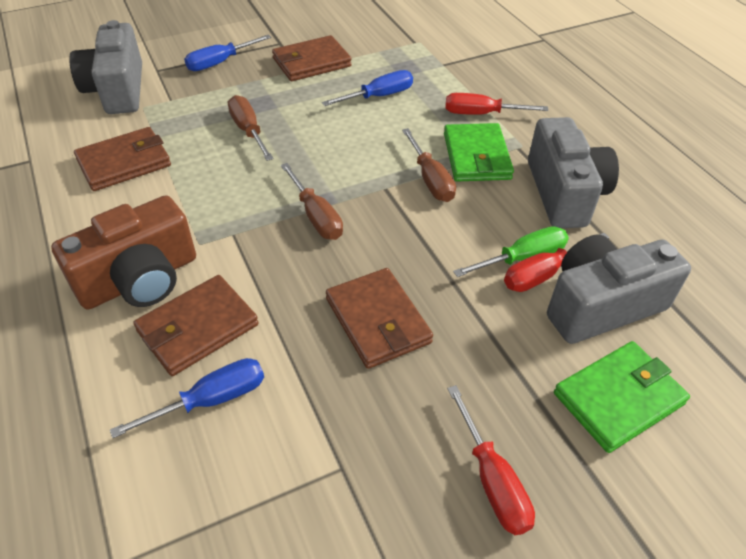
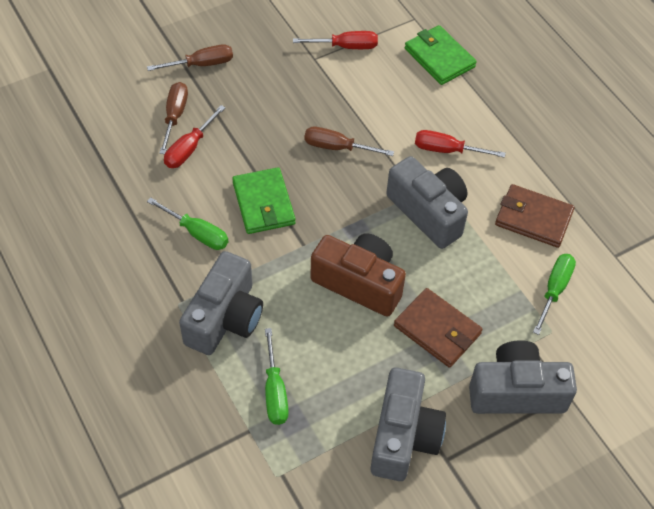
blue screwdriver: 3 -> 0
brown wallet: 4 -> 2
green screwdriver: 1 -> 3
grey camera: 3 -> 4

